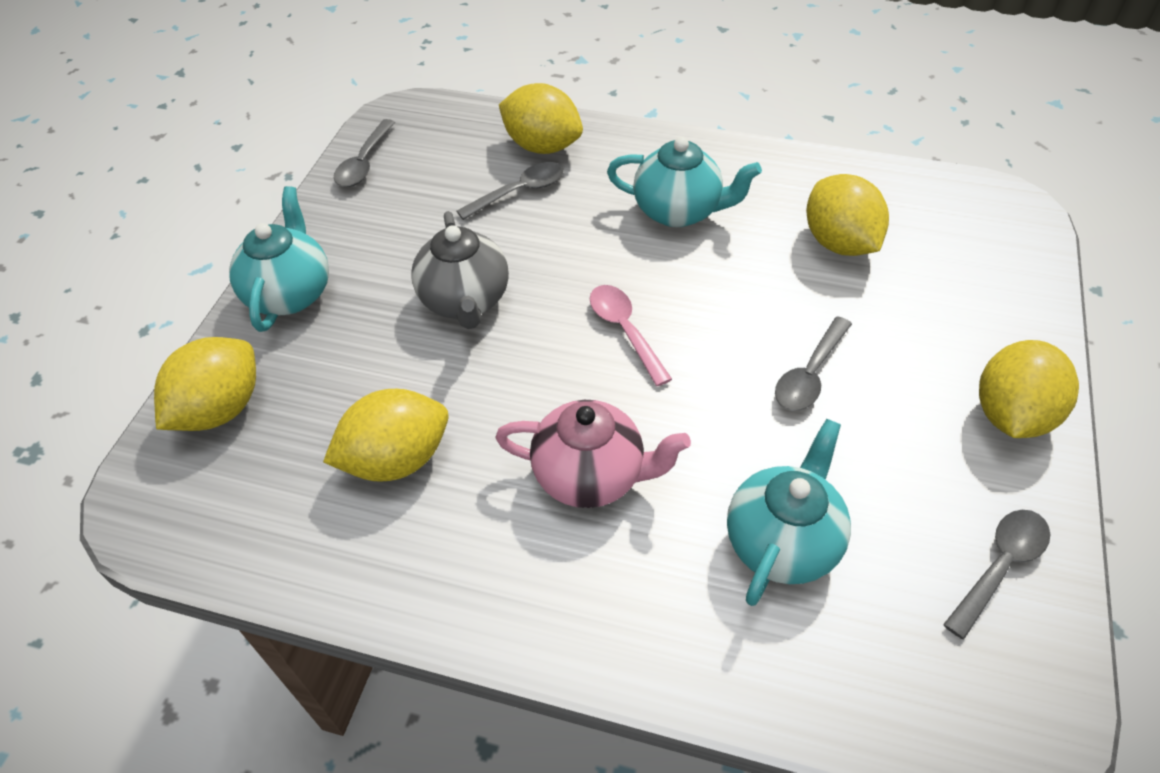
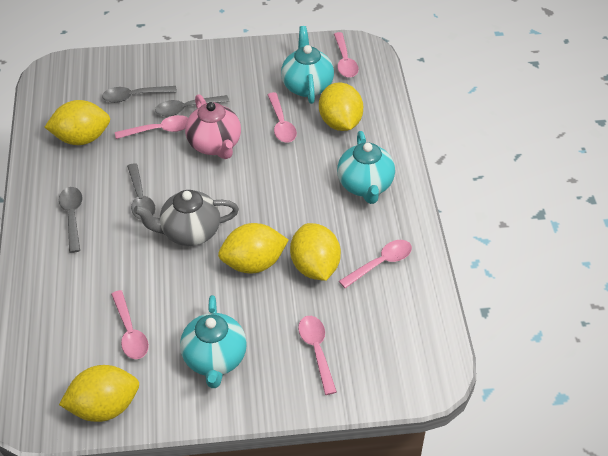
pink spoon: 1 -> 6

